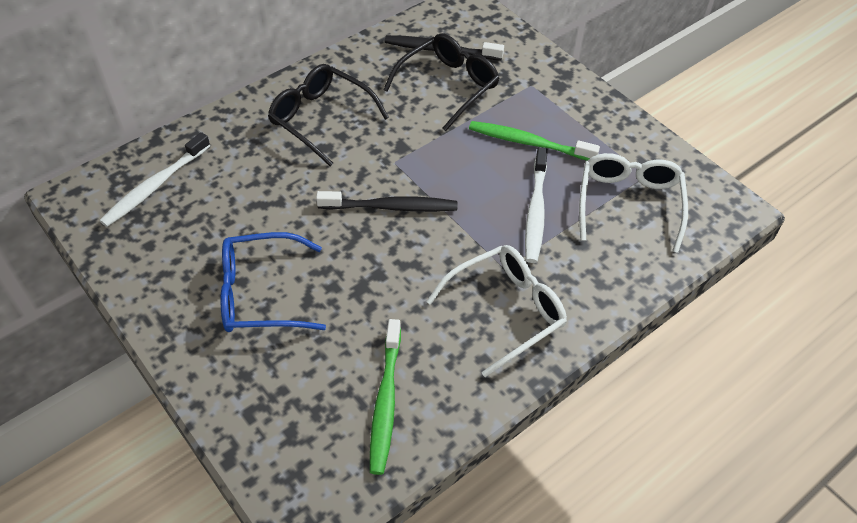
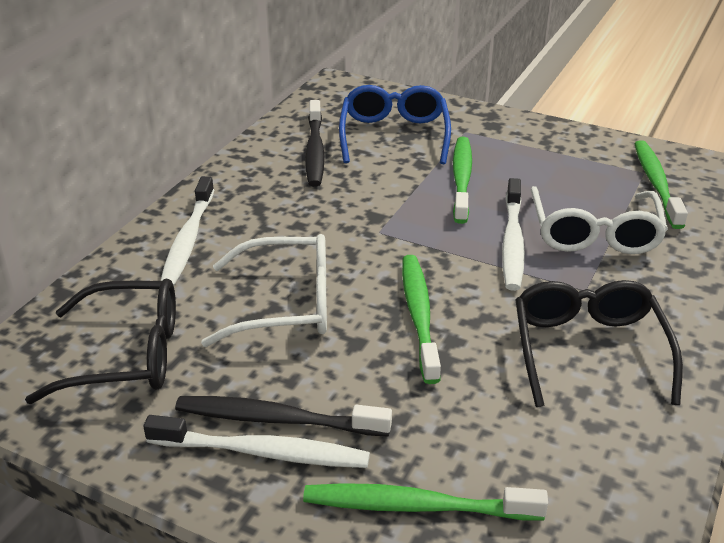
green toothbrush: 2 -> 4
white toothbrush: 2 -> 3

